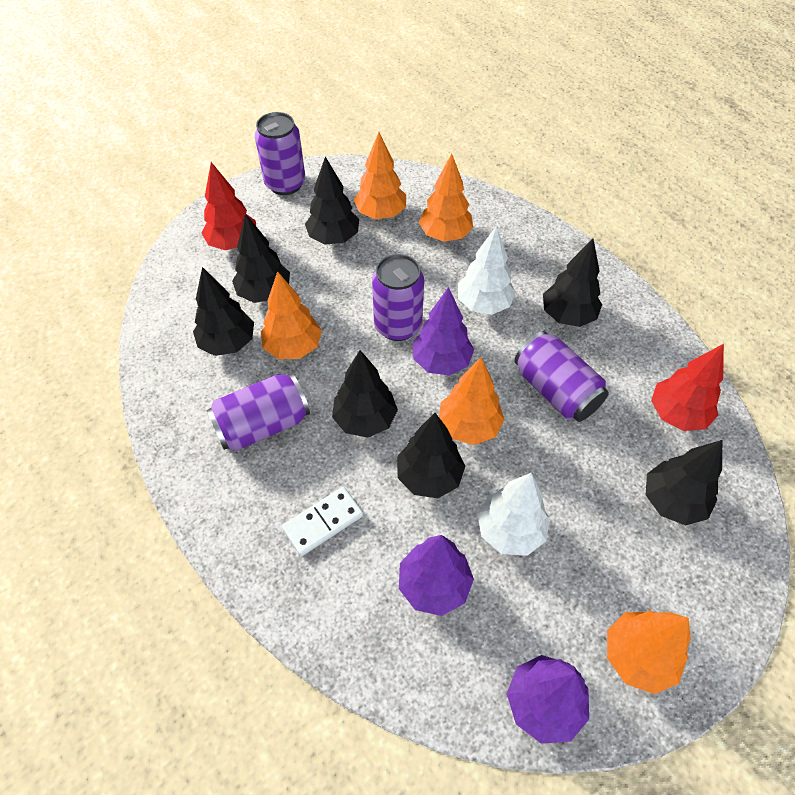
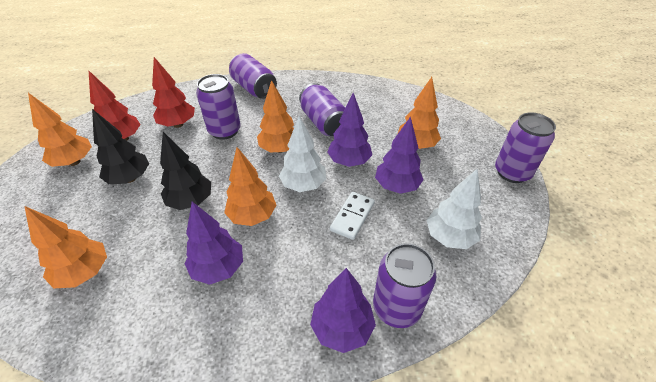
black tree: 7 -> 2
purple can: 4 -> 5
purple tree: 3 -> 4

